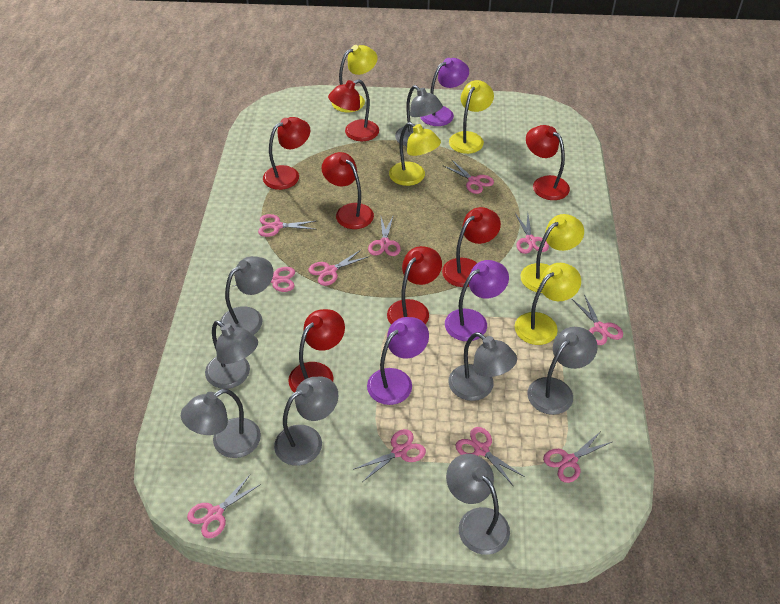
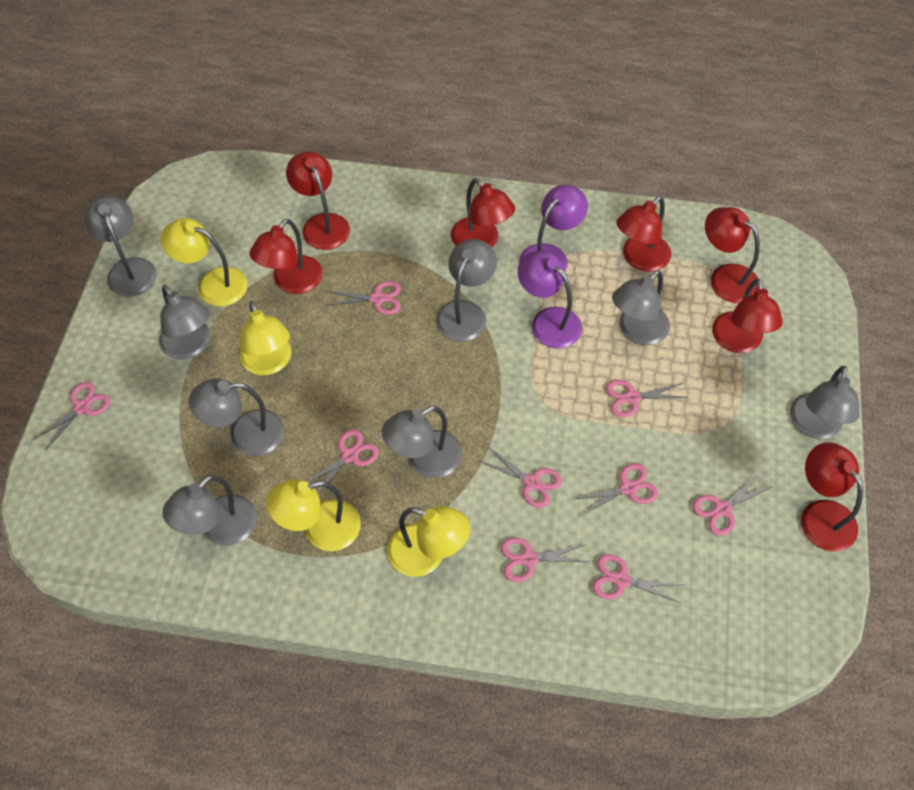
pink scissors: 11 -> 9
purple lamp: 3 -> 2
yellow lamp: 5 -> 4

